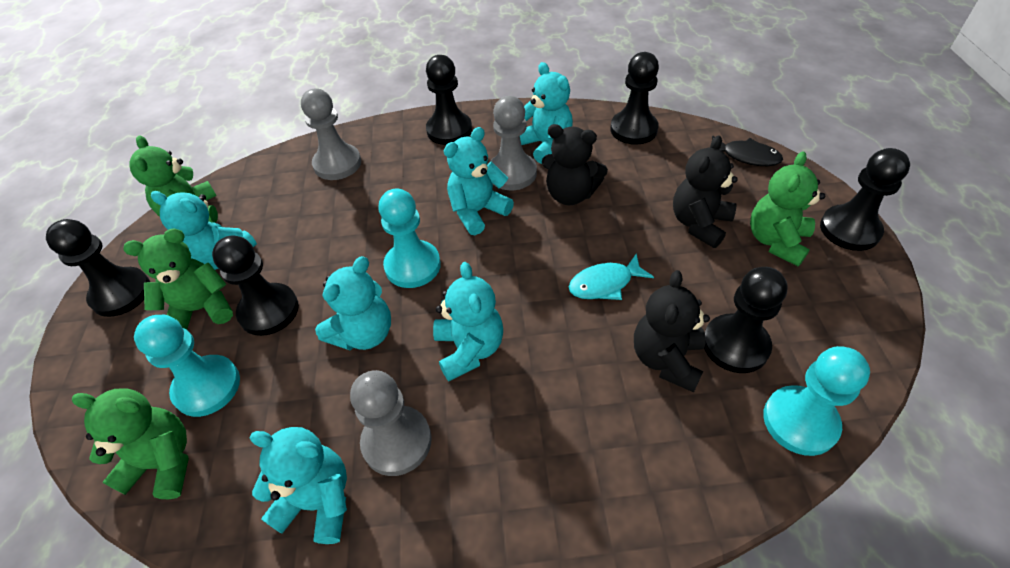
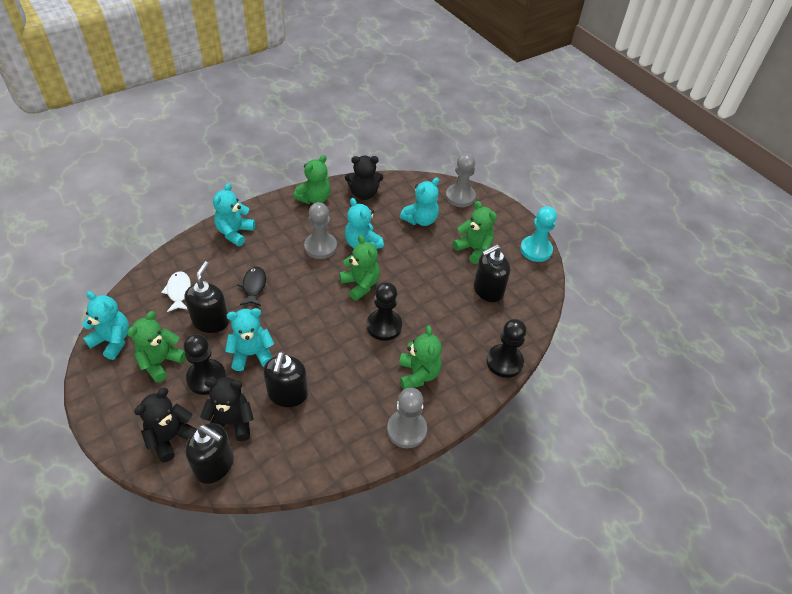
black pawn: 6 -> 3
black soap dispenser: 0 -> 4
green teddy bear: 4 -> 5
turquoise fish: 1 -> 0
turquoise pawn: 3 -> 1
turquoise teddy bear: 6 -> 5
white fish: 0 -> 1

